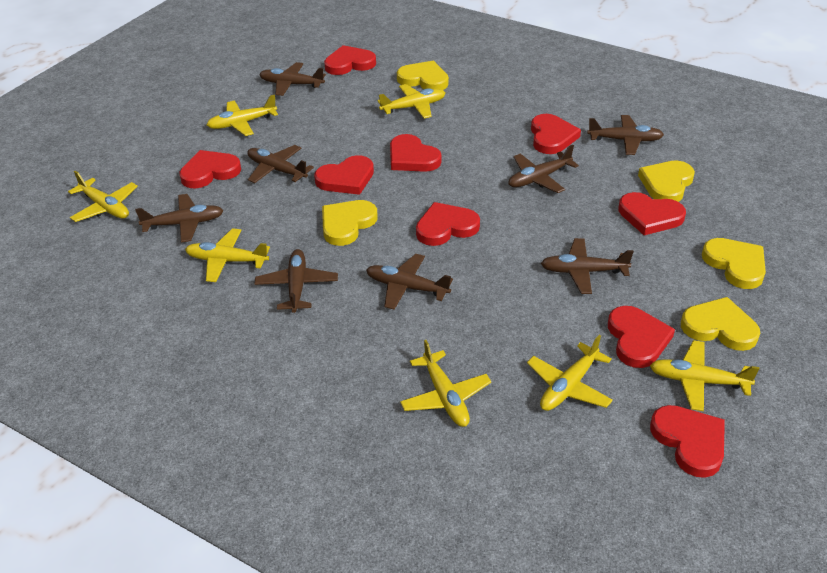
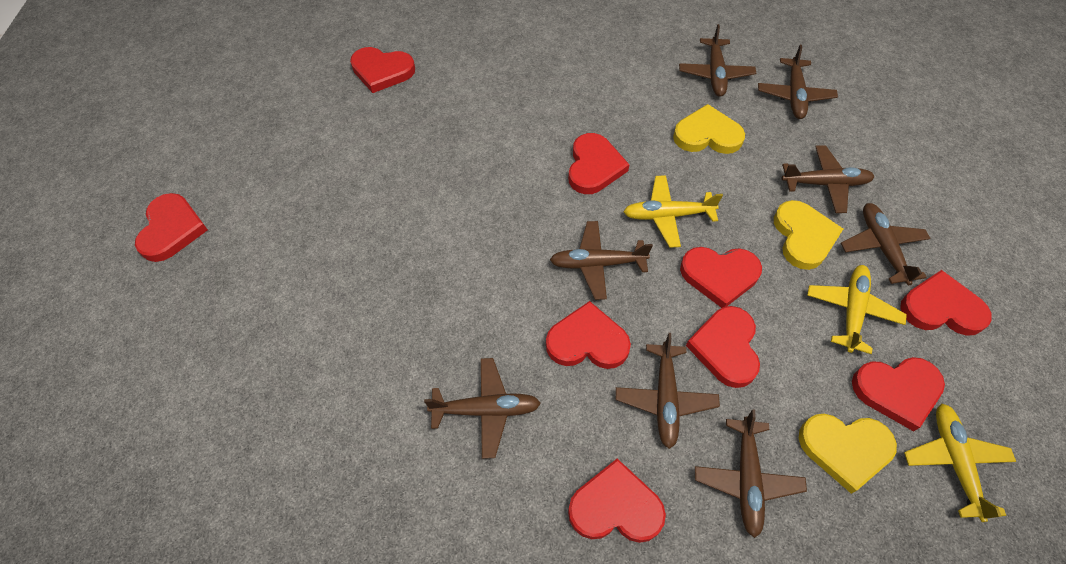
yellow heart: 5 -> 3
yellow plane: 7 -> 3

